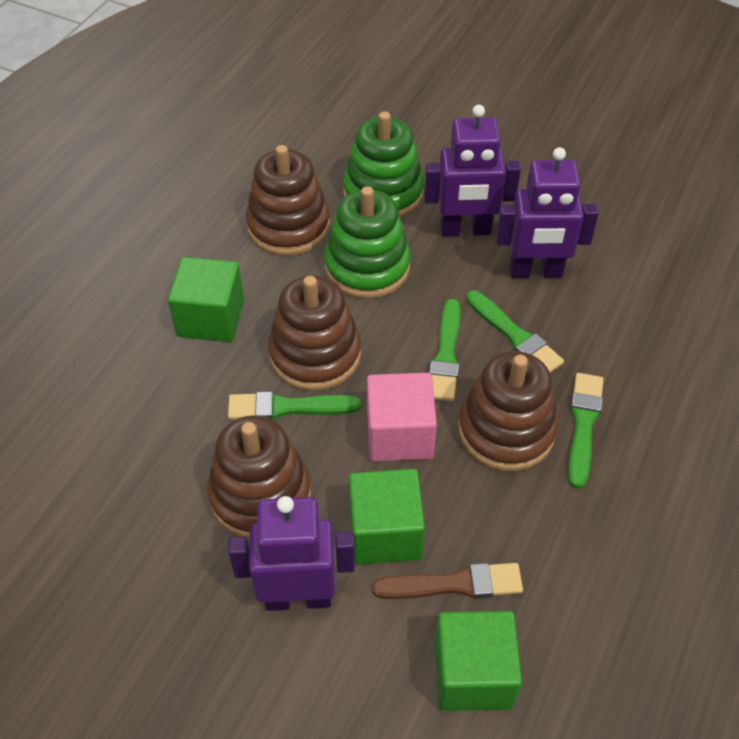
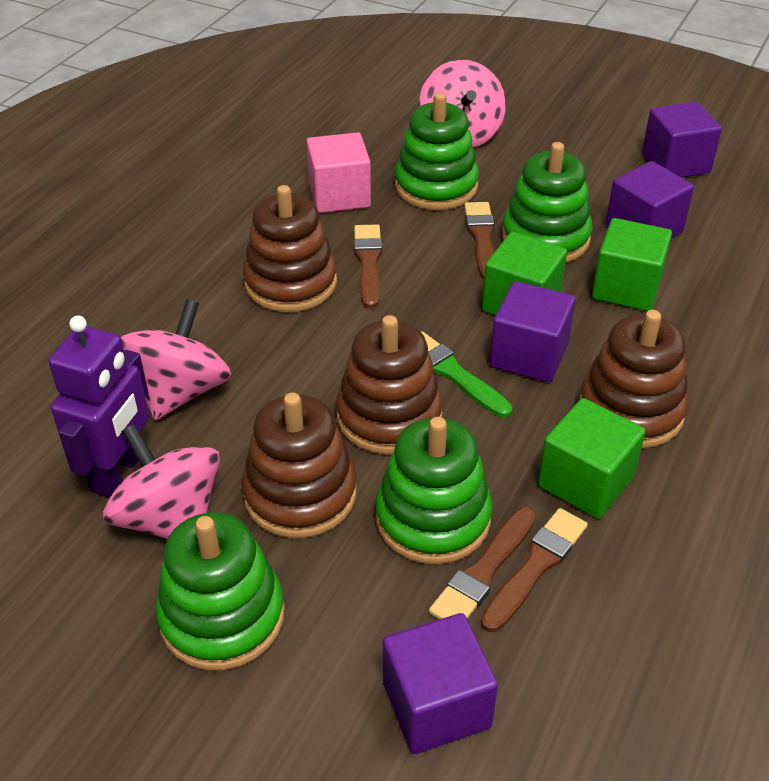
brown brush: 1 -> 4
green brush: 4 -> 1
green stacking toy: 2 -> 4
pink spinning top: 0 -> 3
purple cube: 0 -> 4
purple robot: 3 -> 1

